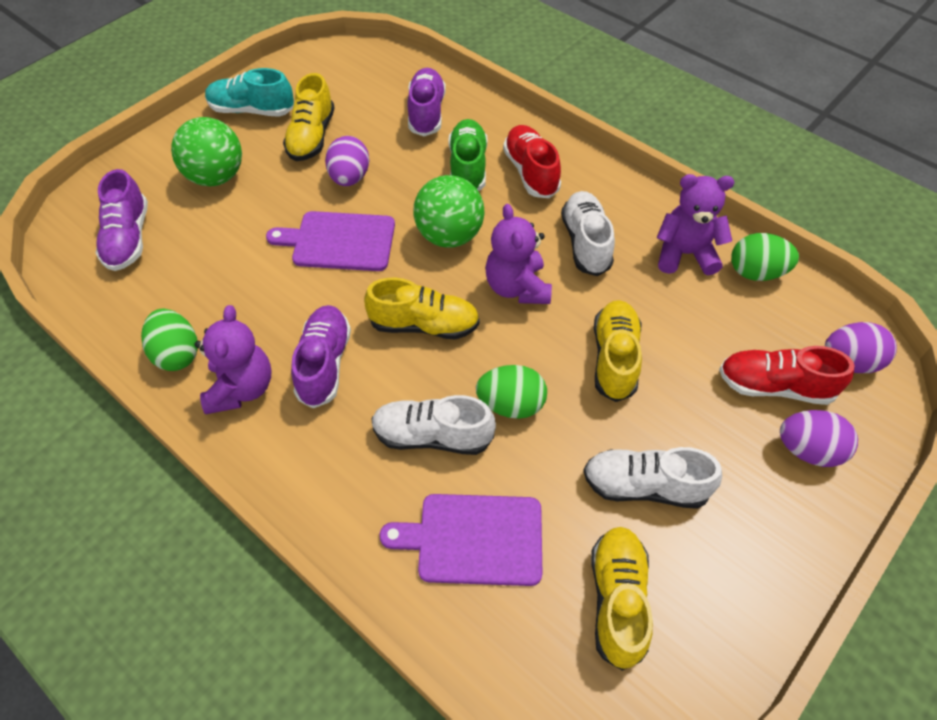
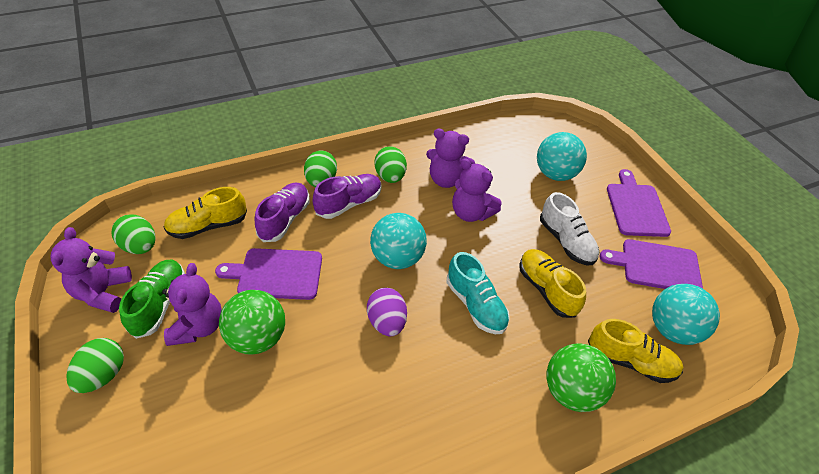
green egg: 3 -> 4
purple cutting board: 2 -> 3
purple egg: 3 -> 1
purple shoe: 3 -> 2
purple teddy bear: 3 -> 4
red shoe: 2 -> 0
turquoise ball: 0 -> 3
white shoe: 3 -> 1
yellow shoe: 4 -> 3

